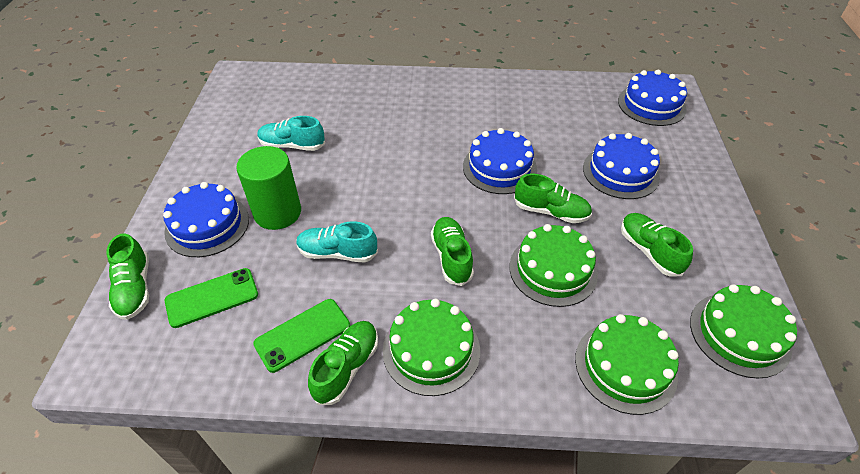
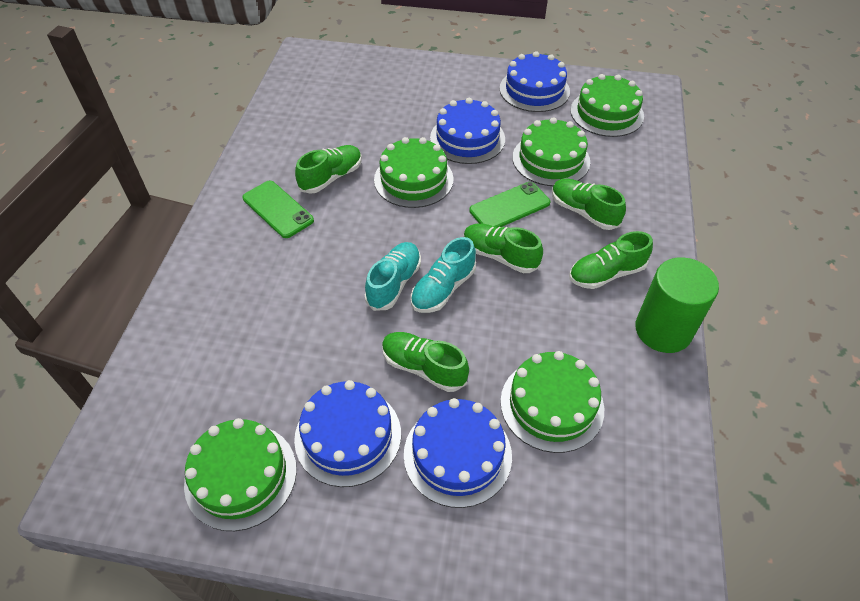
green cake: 4 -> 5

